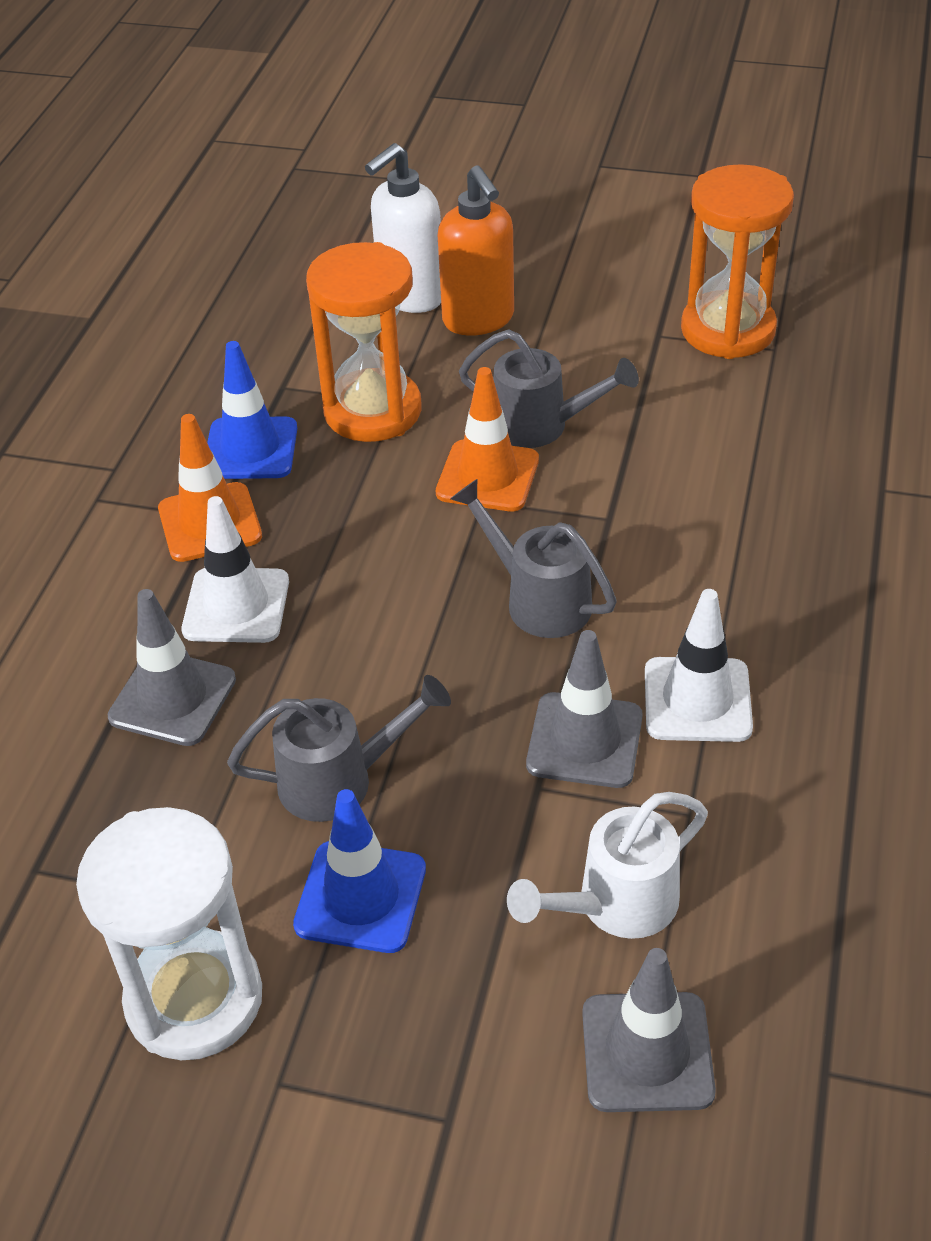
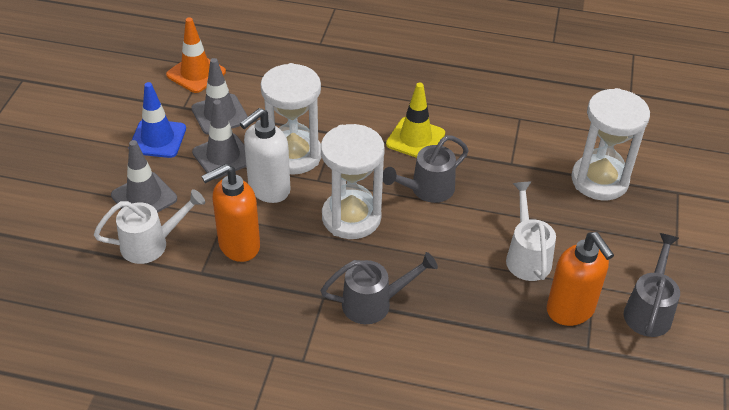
blue traffic cone: 2 -> 1
orange hourglass: 2 -> 0
orange soap dispenser: 1 -> 2
orange traffic cone: 2 -> 1
white hourglass: 1 -> 3
white traffic cone: 2 -> 0
white watering can: 1 -> 2
yellow traffic cone: 0 -> 1

